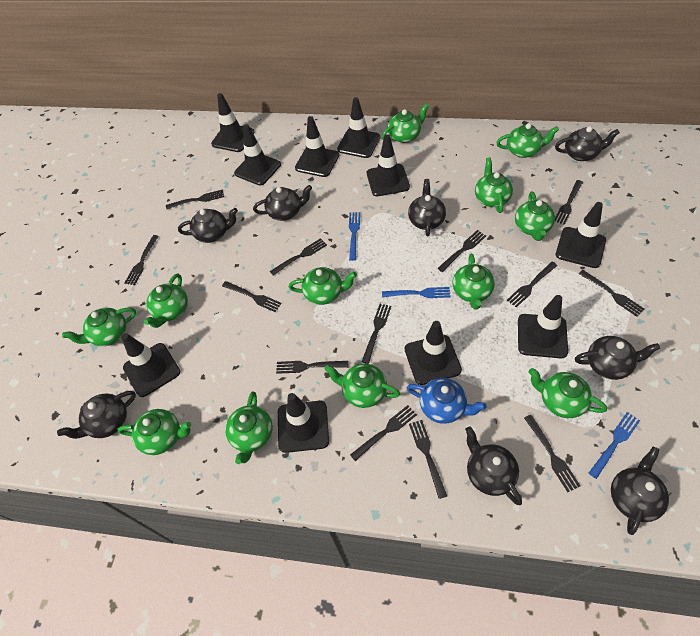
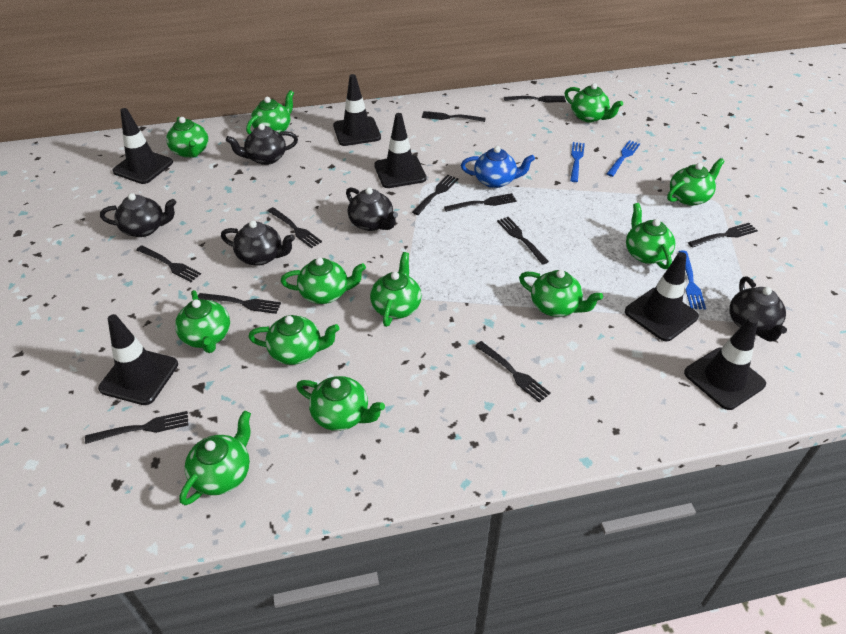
black fork: 13 -> 11
black teapot: 8 -> 5
black traffic cone: 10 -> 6

